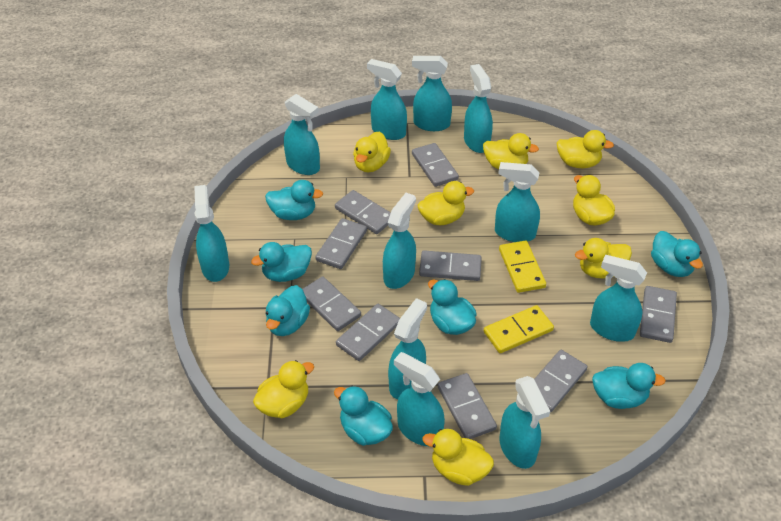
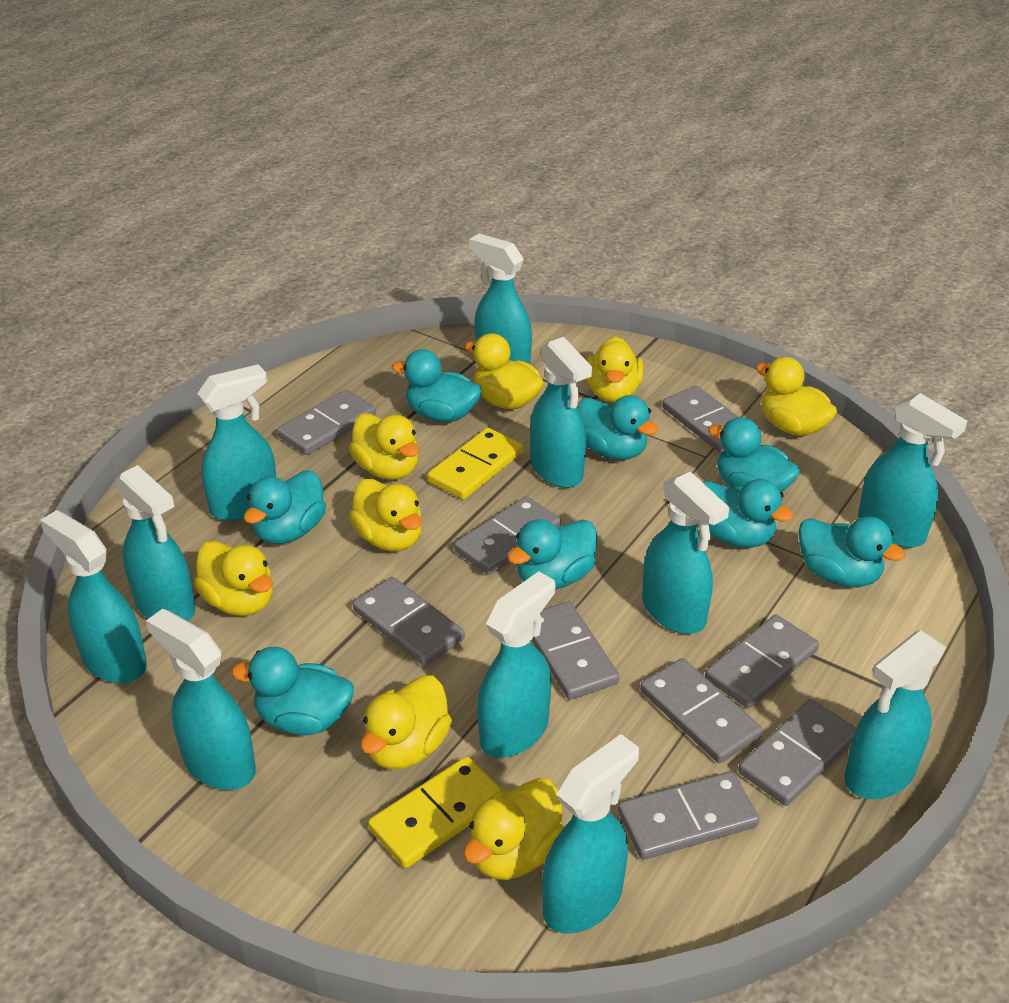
turquoise duck: 7 -> 8

